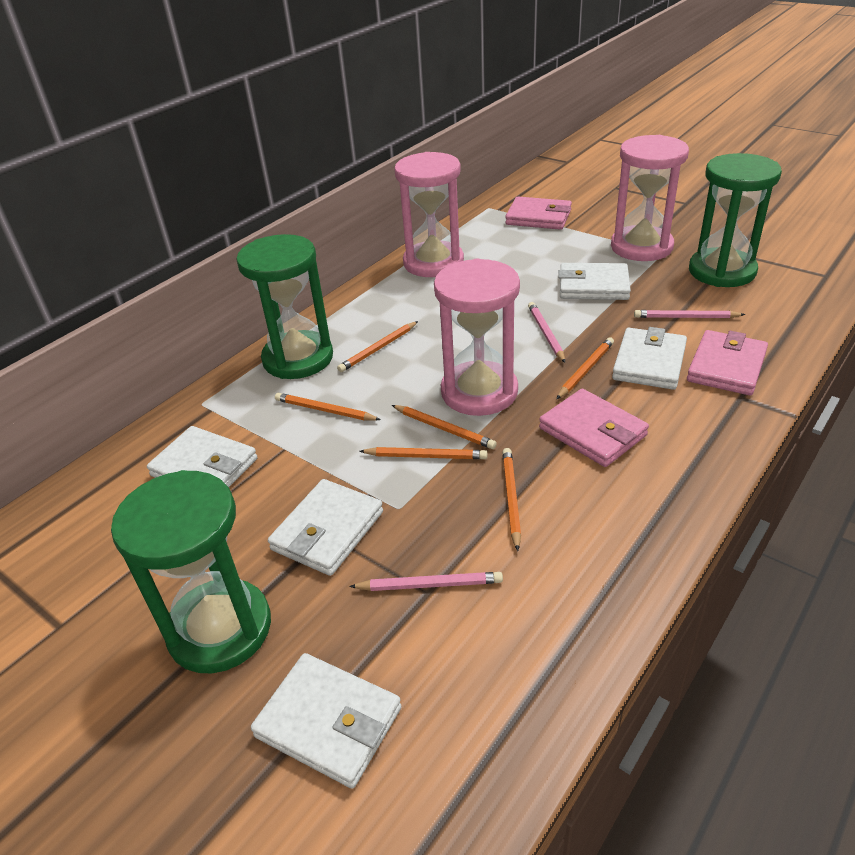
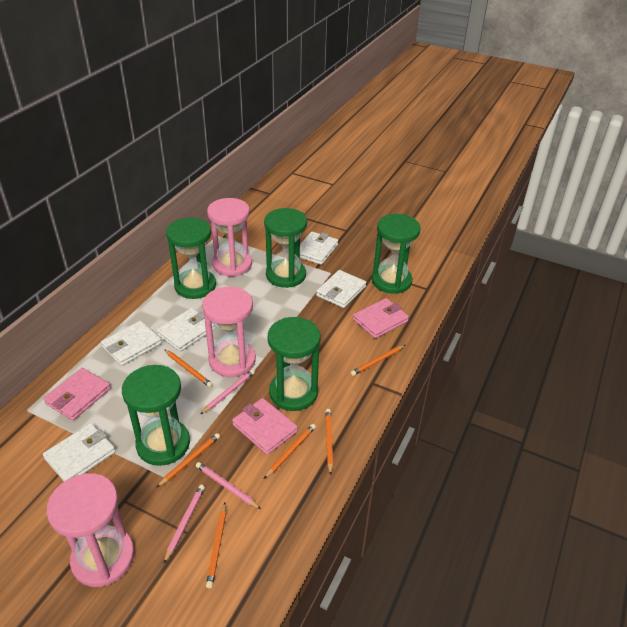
green hourglass: 3 -> 5

